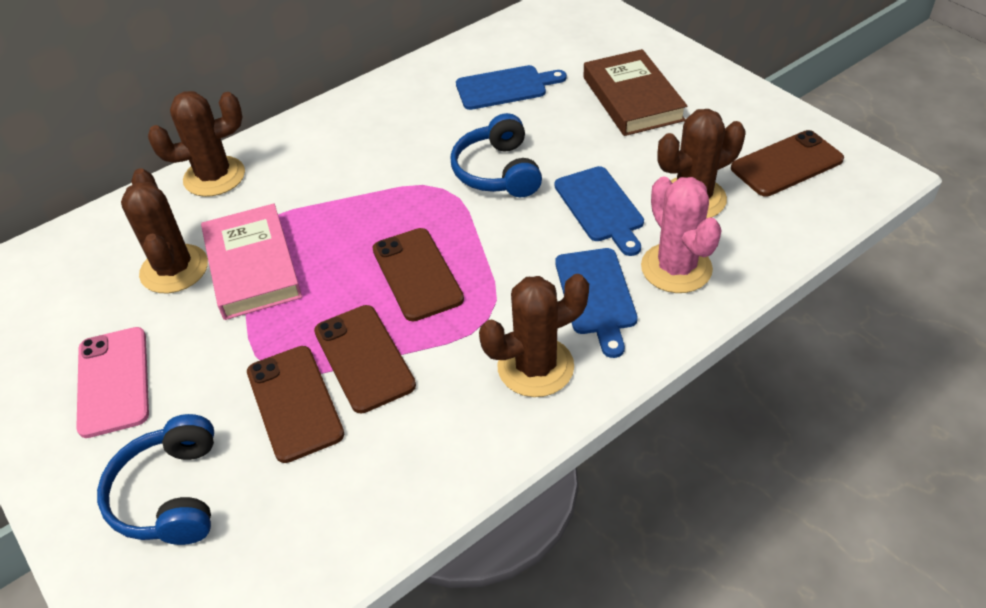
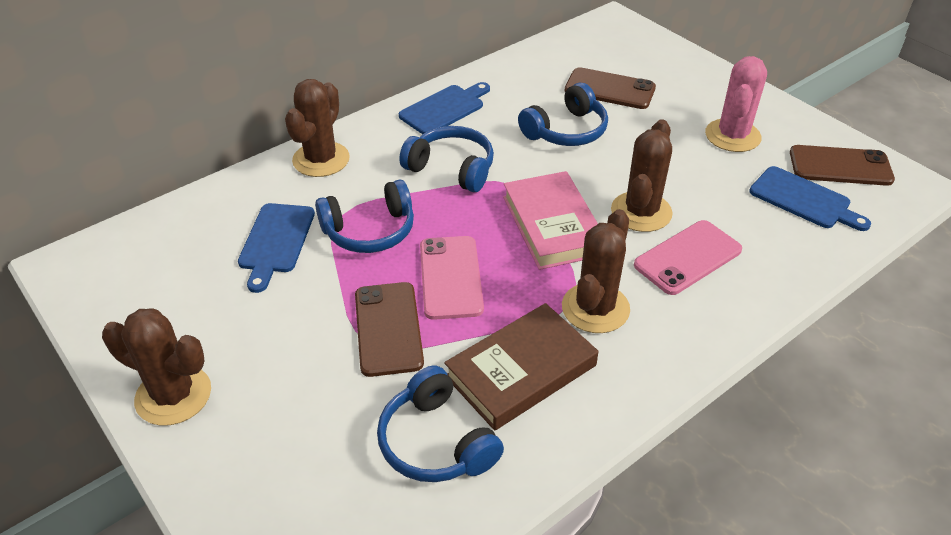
blue headphones: 2 -> 4
brown phone: 4 -> 3
pink phone: 1 -> 2

